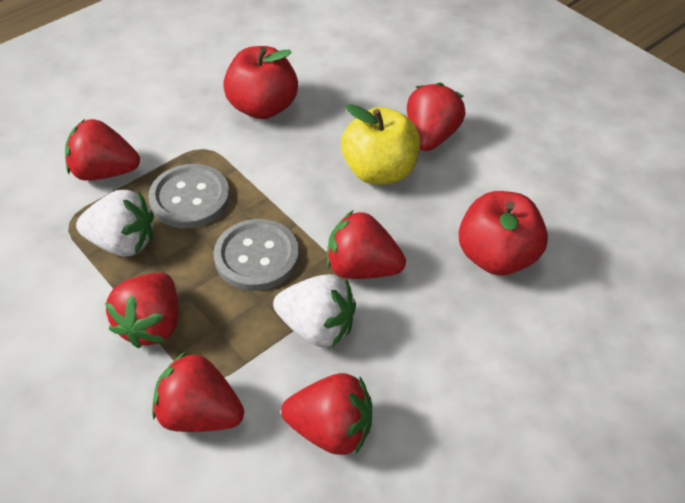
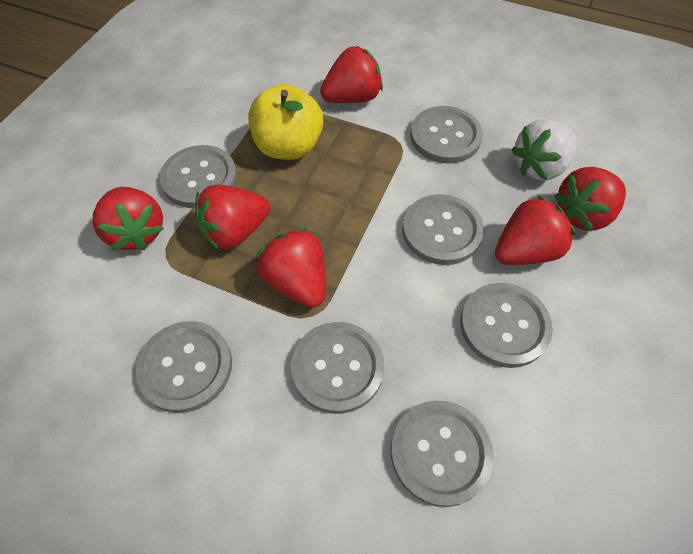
grey button: 2 -> 7
red apple: 2 -> 0
white strawberry: 2 -> 1

